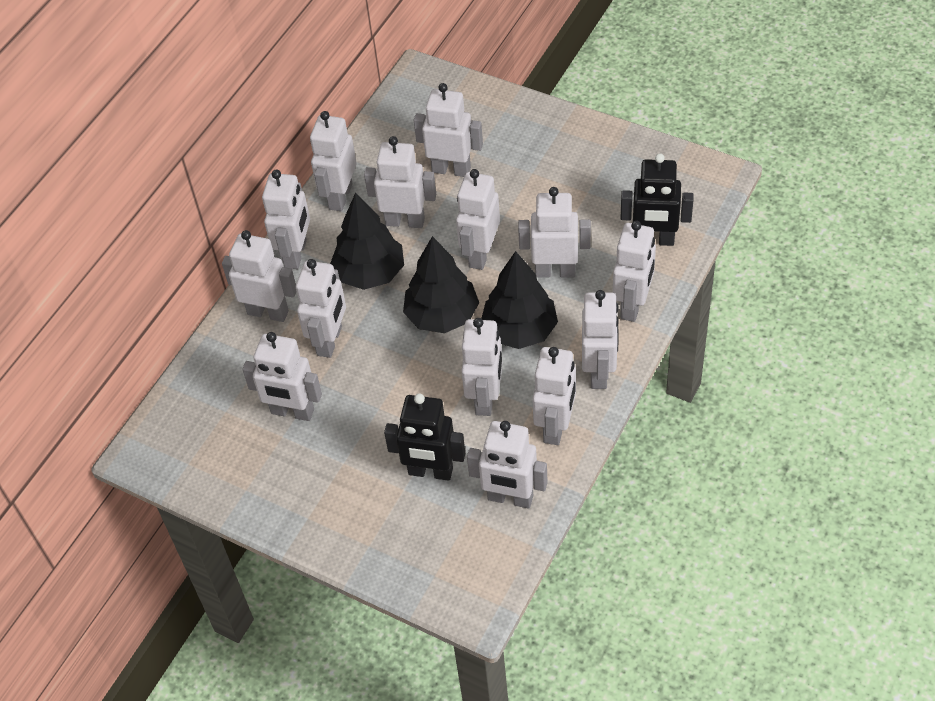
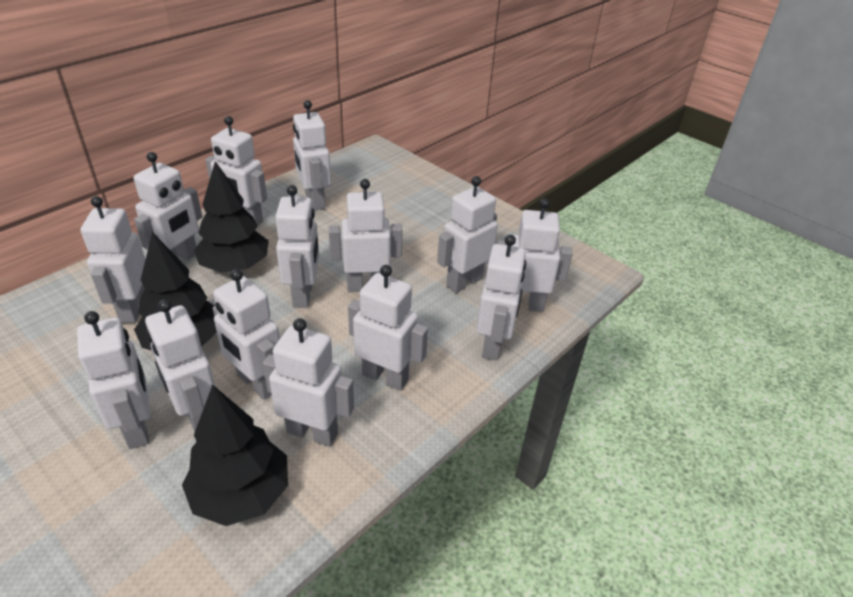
black robot: 2 -> 0

